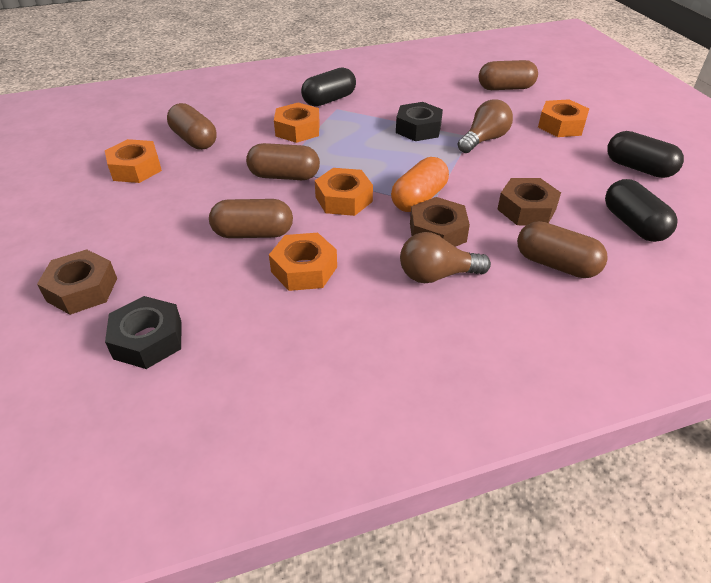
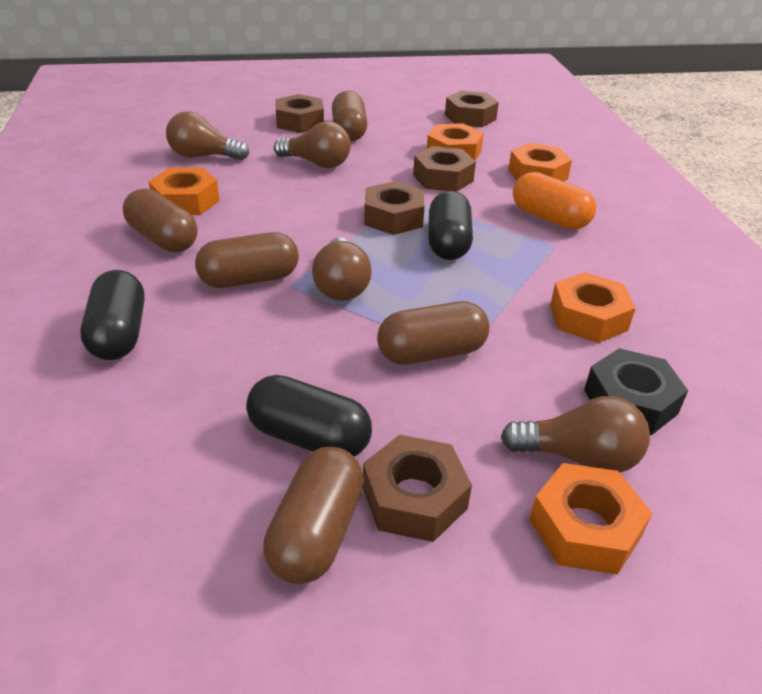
black nut: 2 -> 1
brown light bulb: 2 -> 4
brown nut: 3 -> 5

